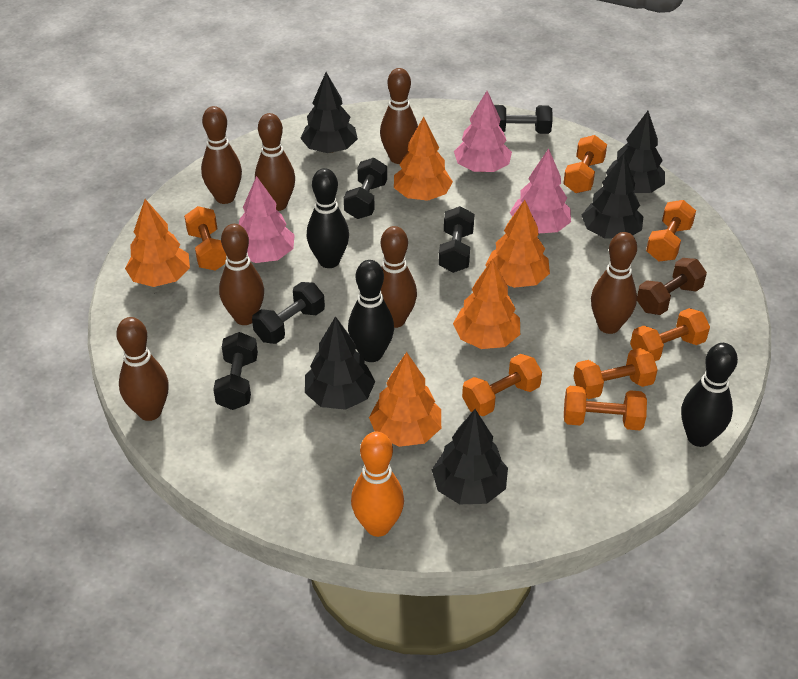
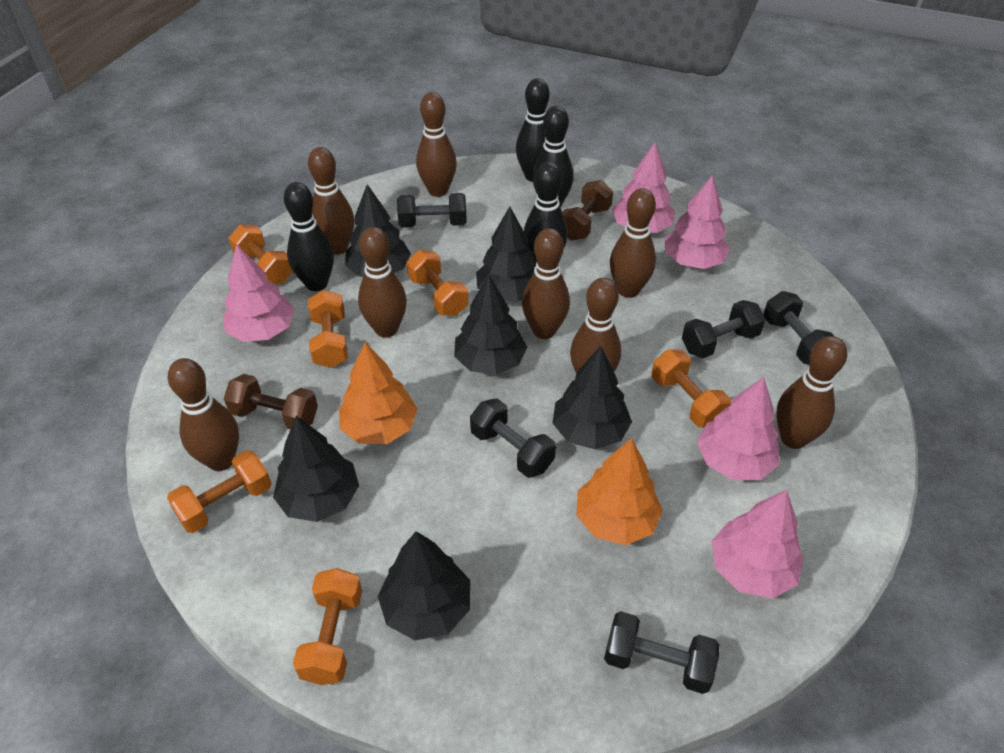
black bowling pin: 3 -> 4
black tree: 5 -> 6
brown bowling pin: 7 -> 8
brown dumbbell: 1 -> 2
orange bowling pin: 1 -> 0
orange dumbbell: 7 -> 6
orange tree: 5 -> 2
pink tree: 3 -> 5

